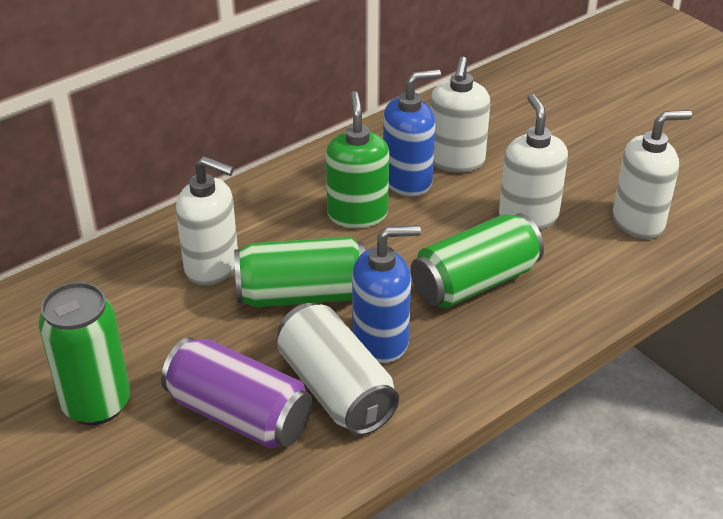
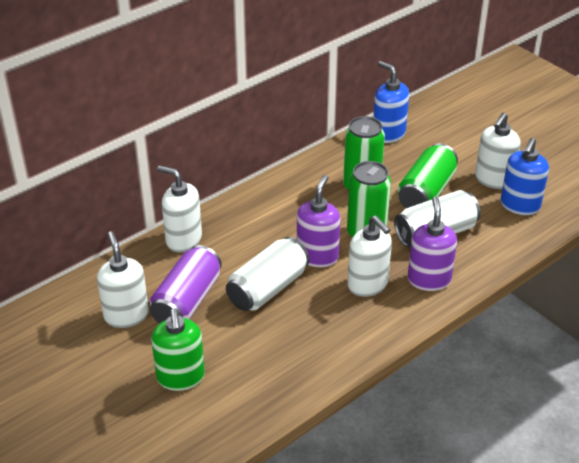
purple soap dispenser: 0 -> 2
white can: 1 -> 2

